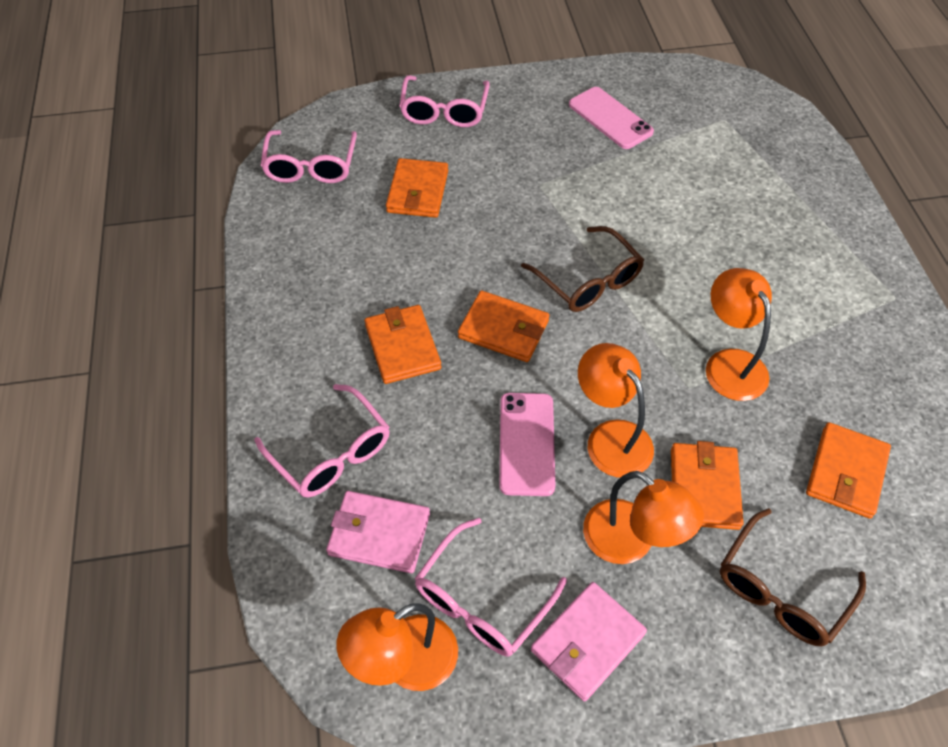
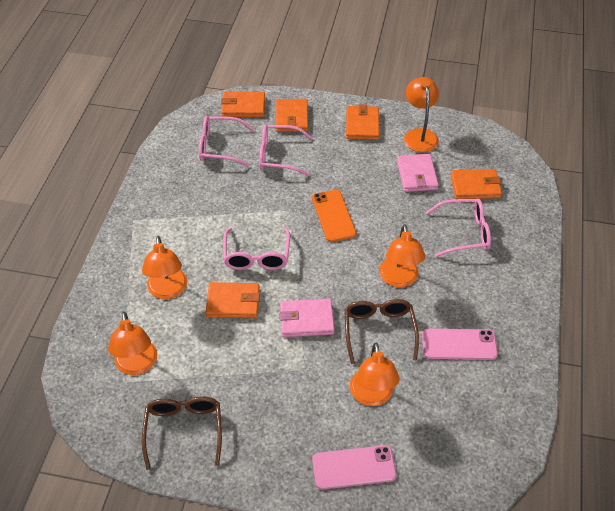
orange lamp: 4 -> 5
orange phone: 0 -> 1

